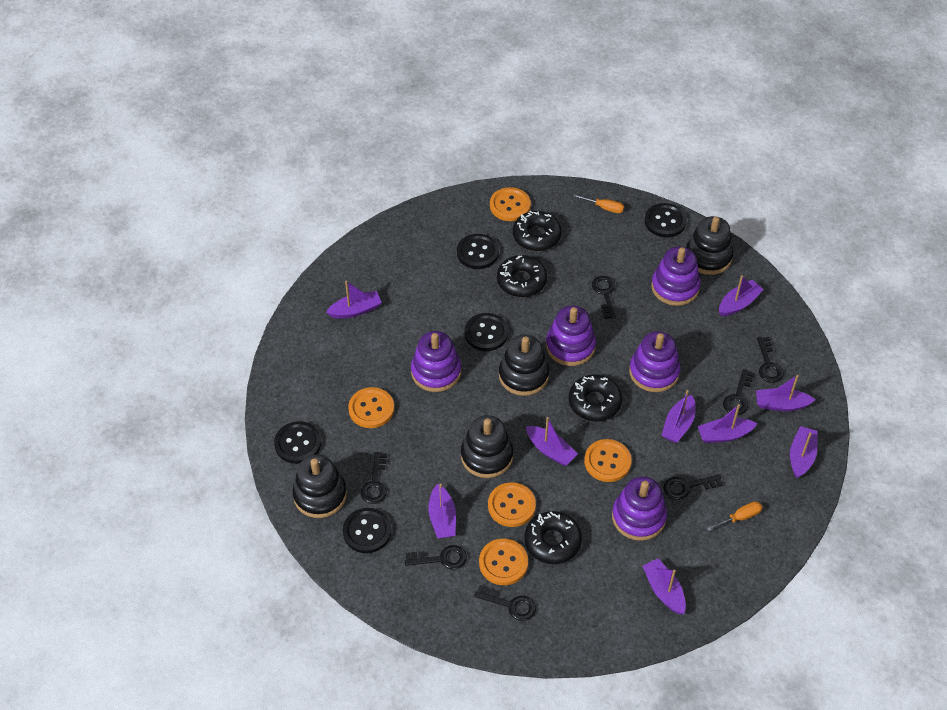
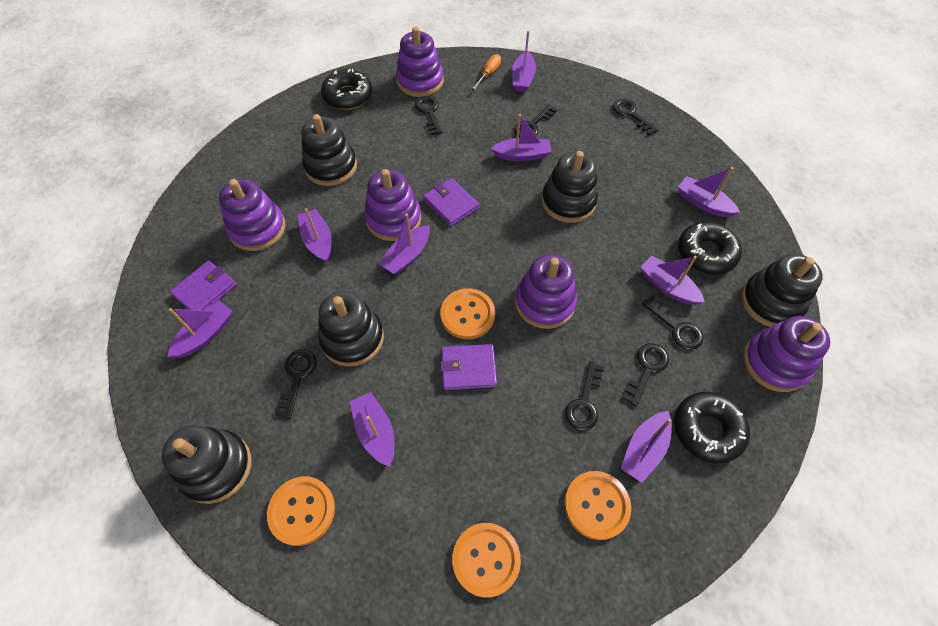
black button: 5 -> 0
black donut: 4 -> 3
black stacking toy: 4 -> 5
orange button: 5 -> 4
orange screwdriver: 2 -> 1
purple wallet: 0 -> 3

